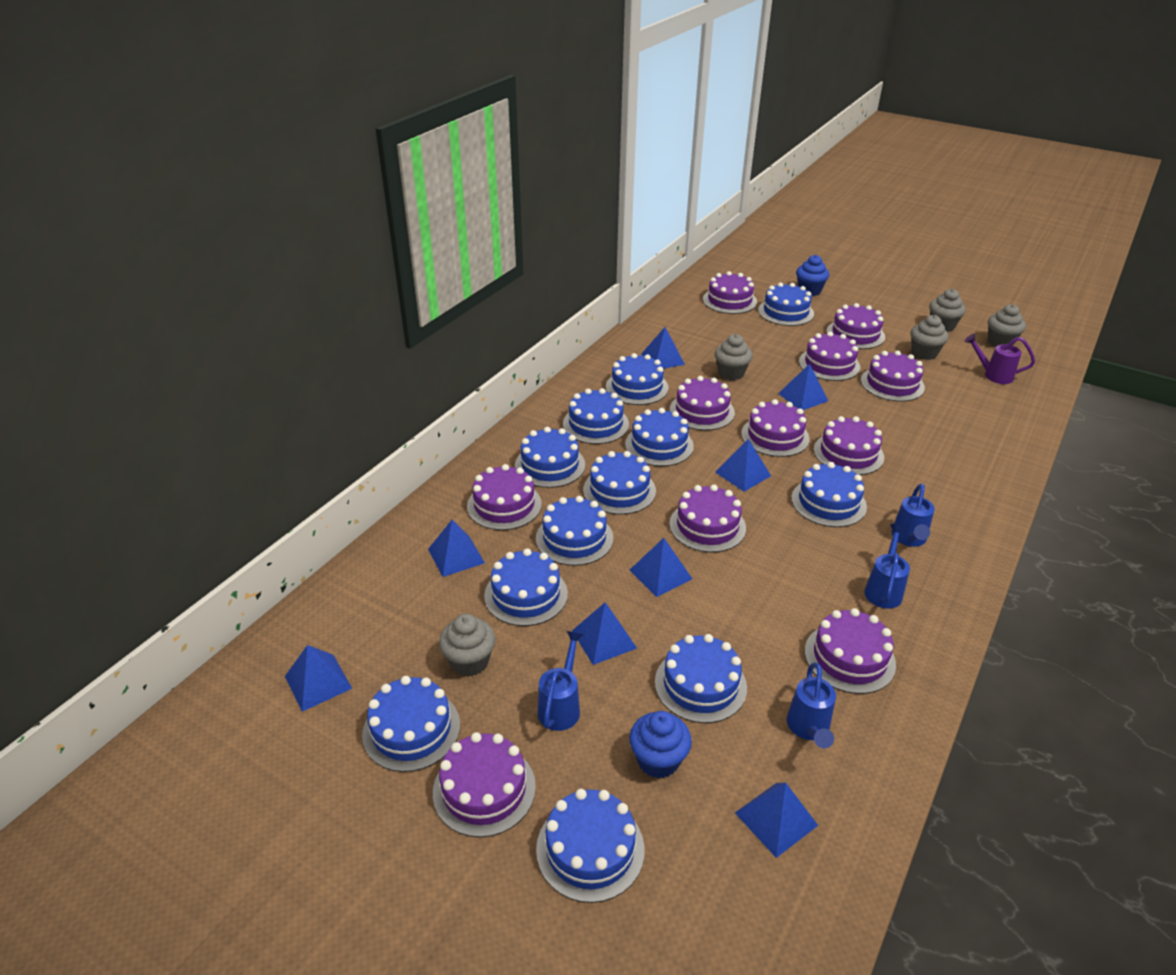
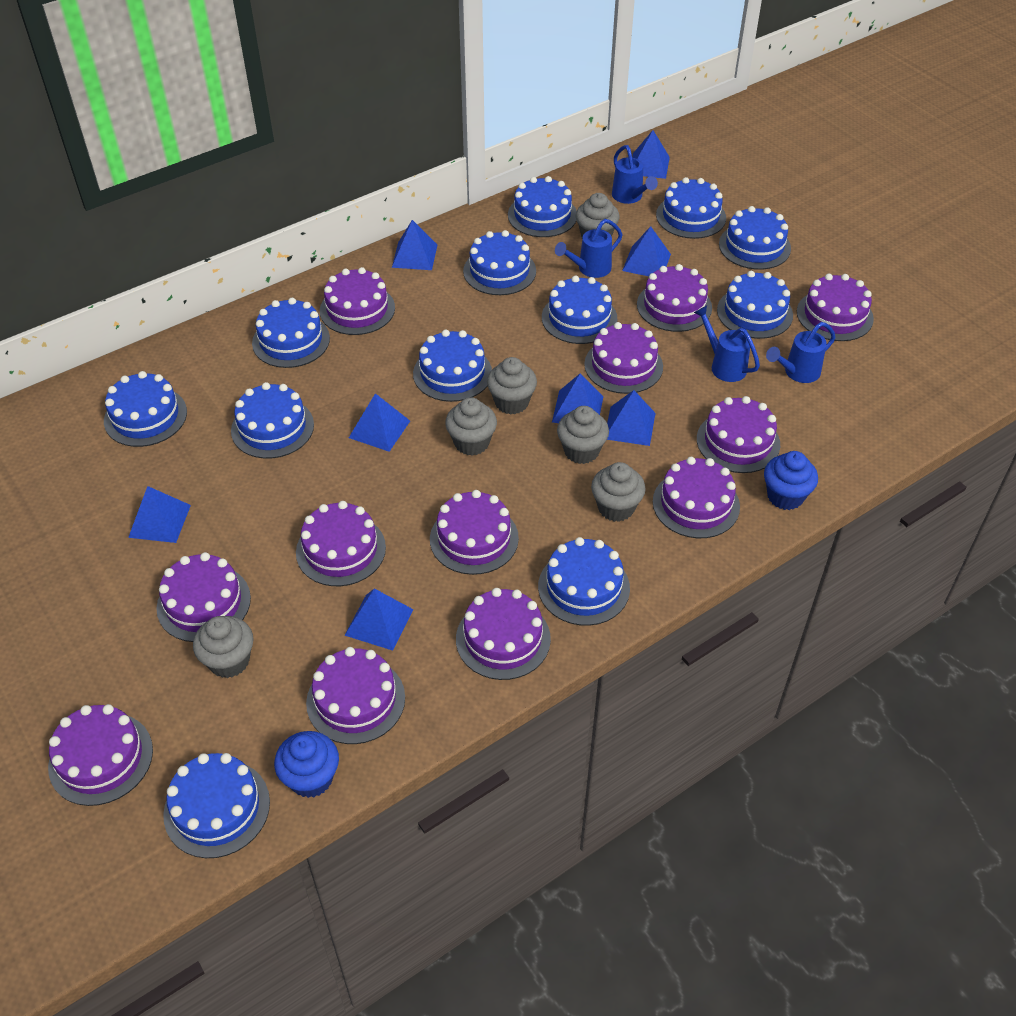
grey cupcake: 5 -> 6
purple cake: 11 -> 12
purple watering can: 1 -> 0

